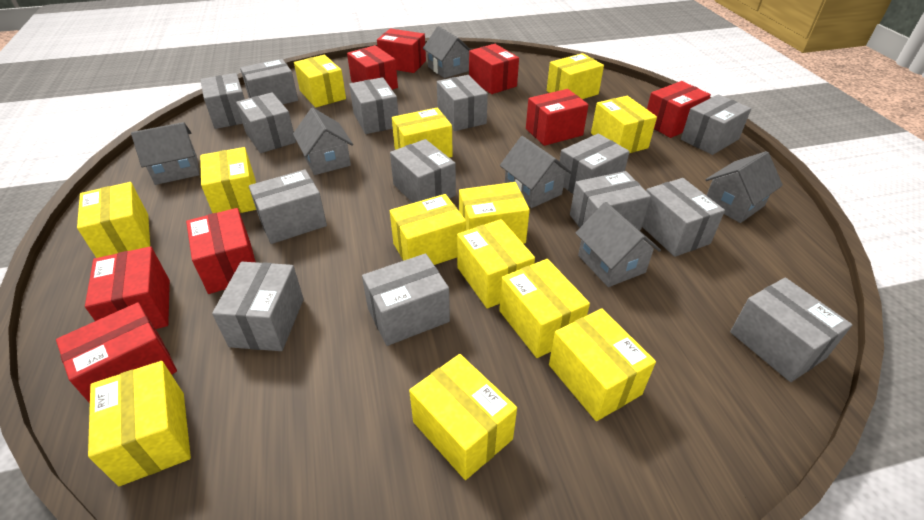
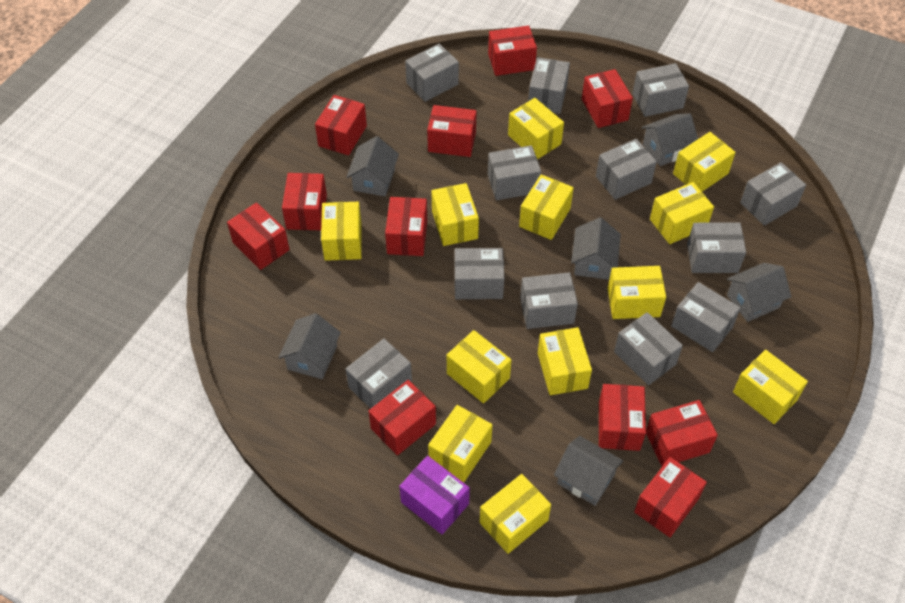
grey box: 14 -> 12
purple box: 0 -> 1
red box: 8 -> 11
yellow box: 13 -> 12

